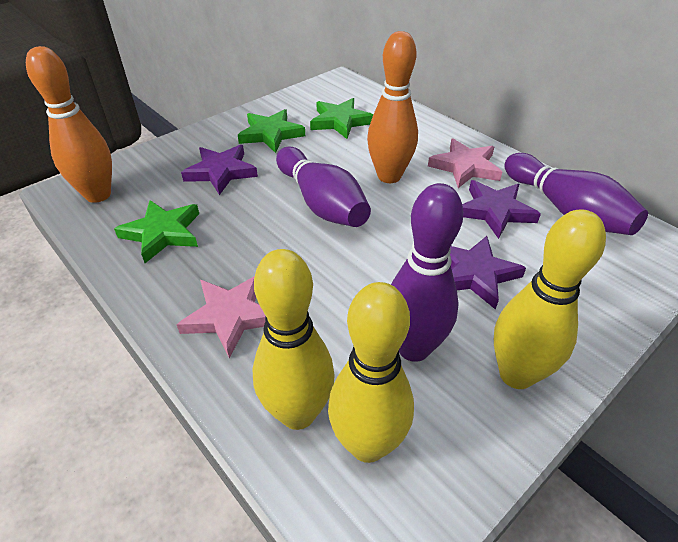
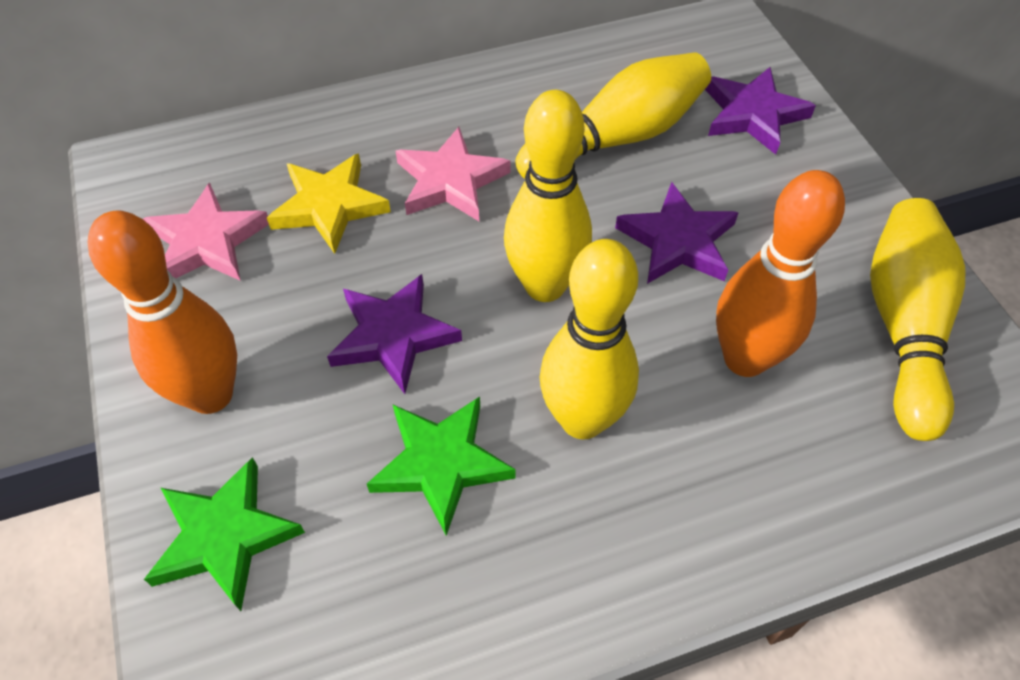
green star: 3 -> 2
purple bowling pin: 3 -> 0
yellow bowling pin: 3 -> 4
yellow star: 0 -> 1

